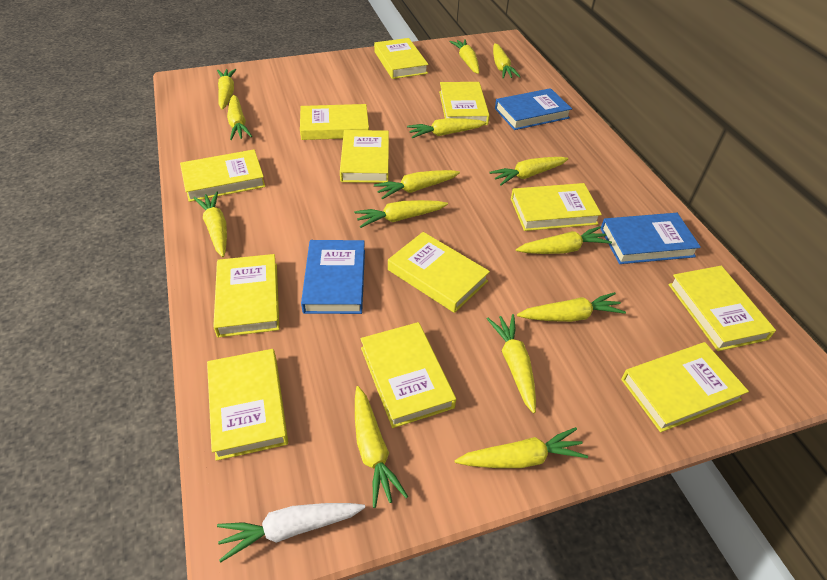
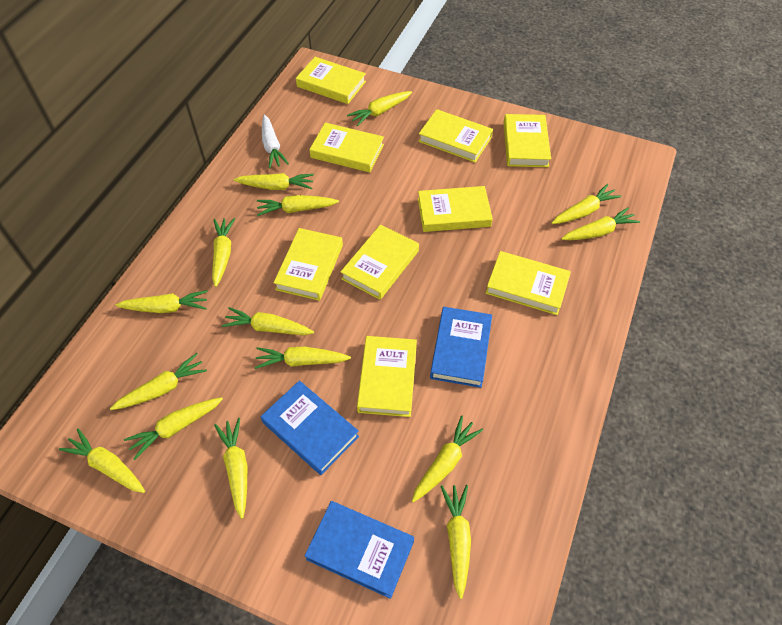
yellow book: 12 -> 9
yellow carrot: 14 -> 15

